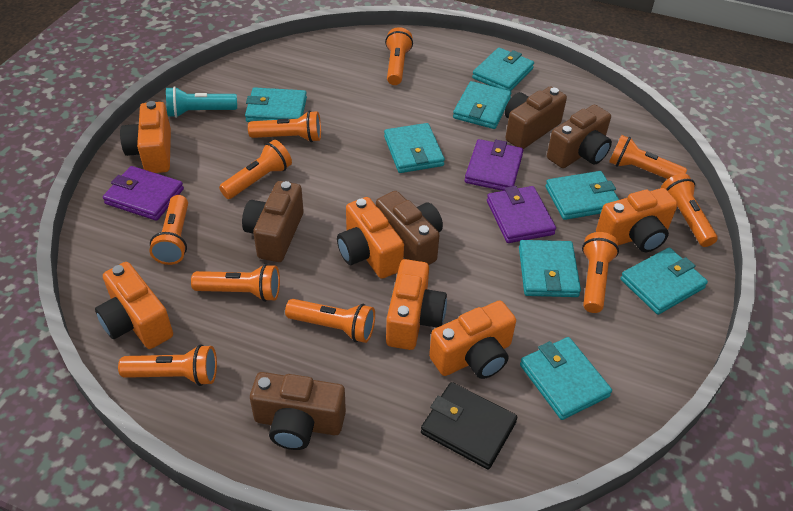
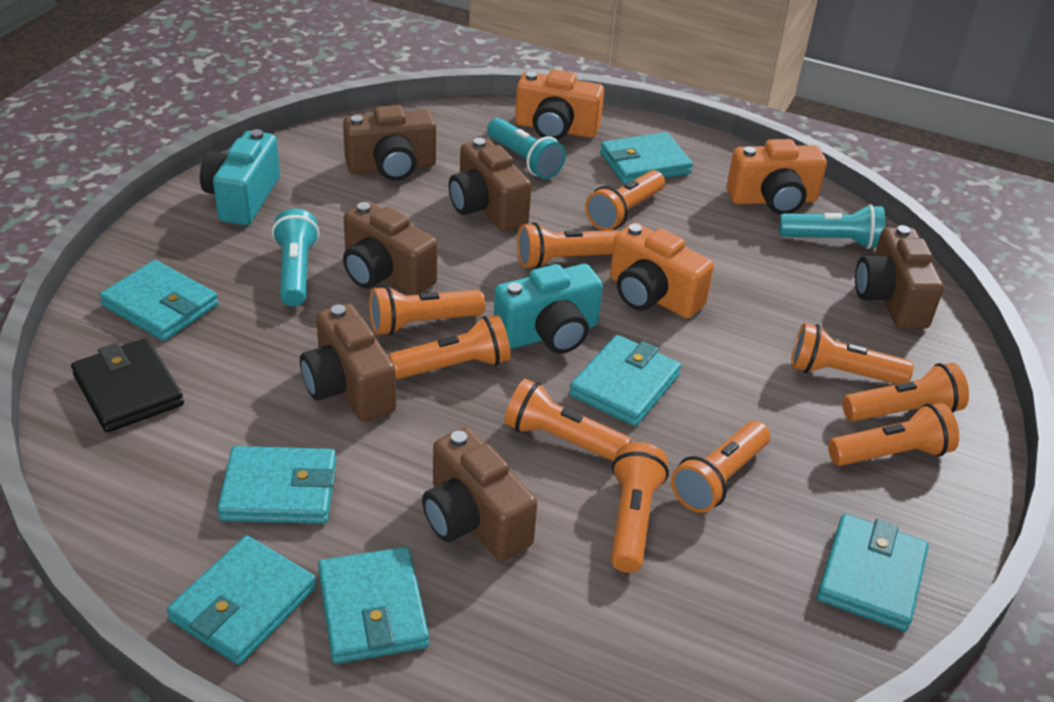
brown camera: 5 -> 6
orange camera: 6 -> 3
purple wallet: 3 -> 0
turquoise camera: 0 -> 2
turquoise flashlight: 1 -> 3
turquoise wallet: 8 -> 7

